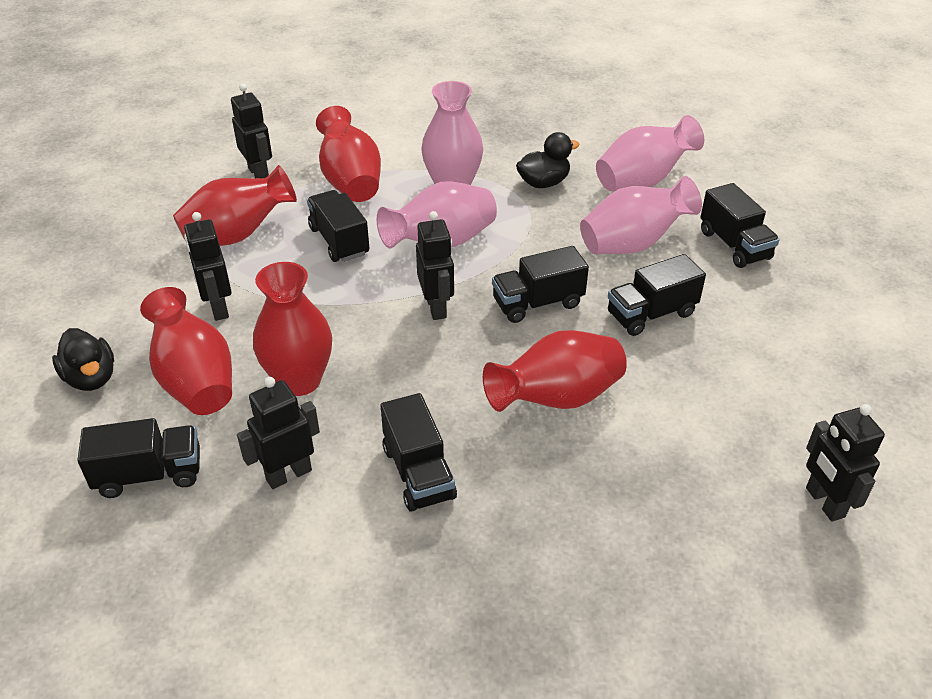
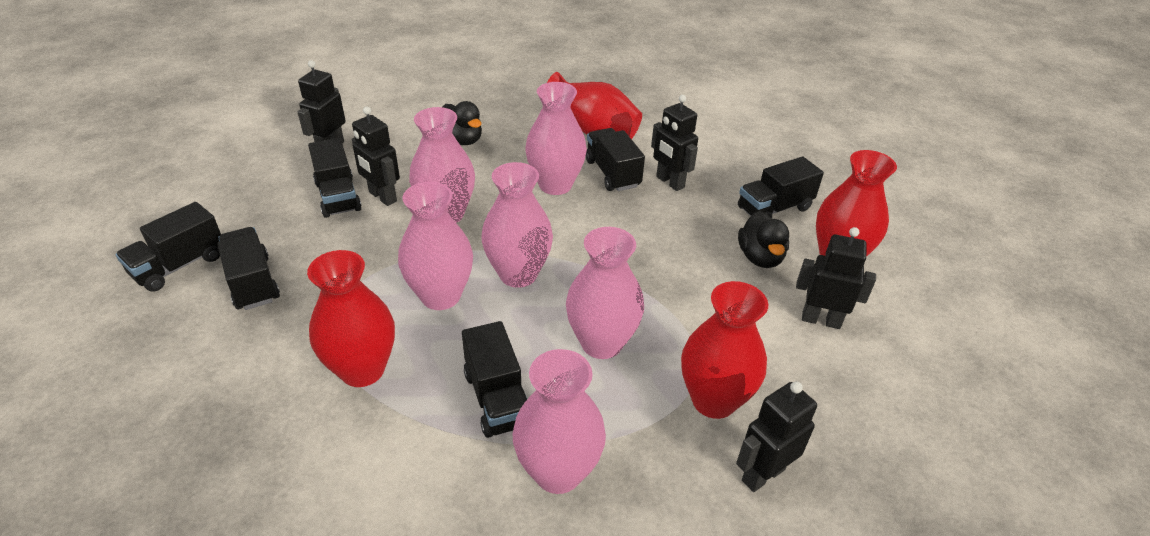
pink vase: 4 -> 6
red vase: 5 -> 4

